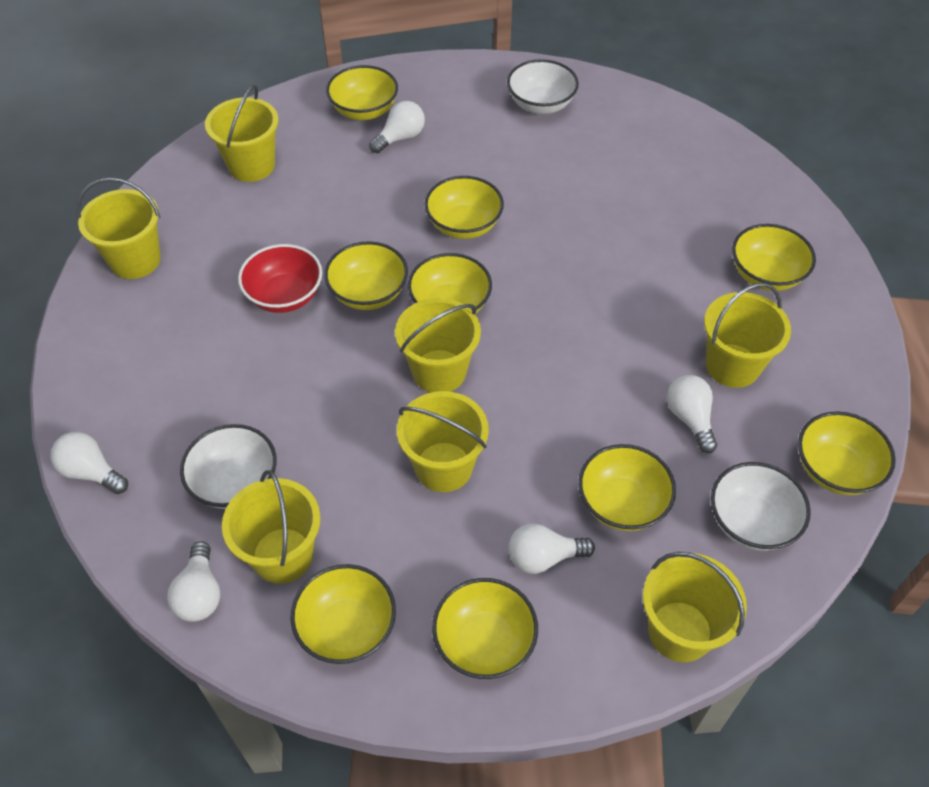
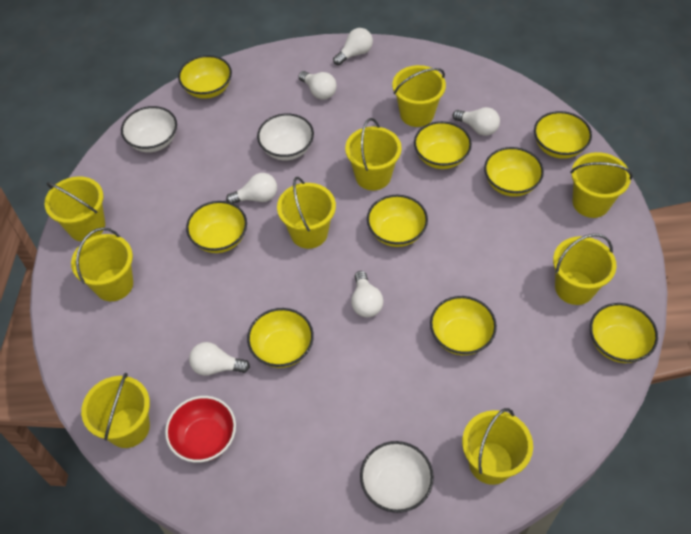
white light bulb: 5 -> 6
yellow bucket: 7 -> 9

